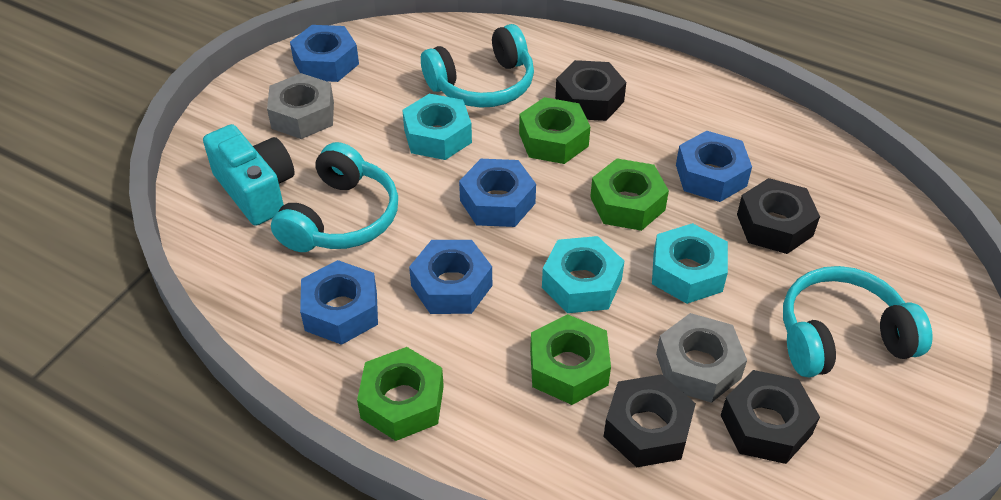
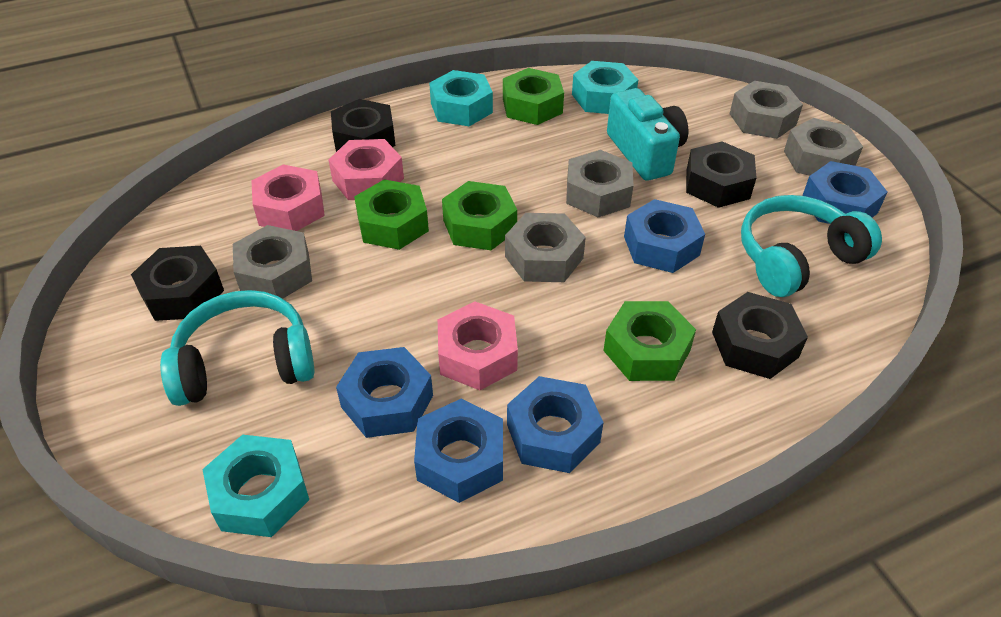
grey nut: 2 -> 5
pink nut: 0 -> 3
turquoise headphones: 3 -> 2

